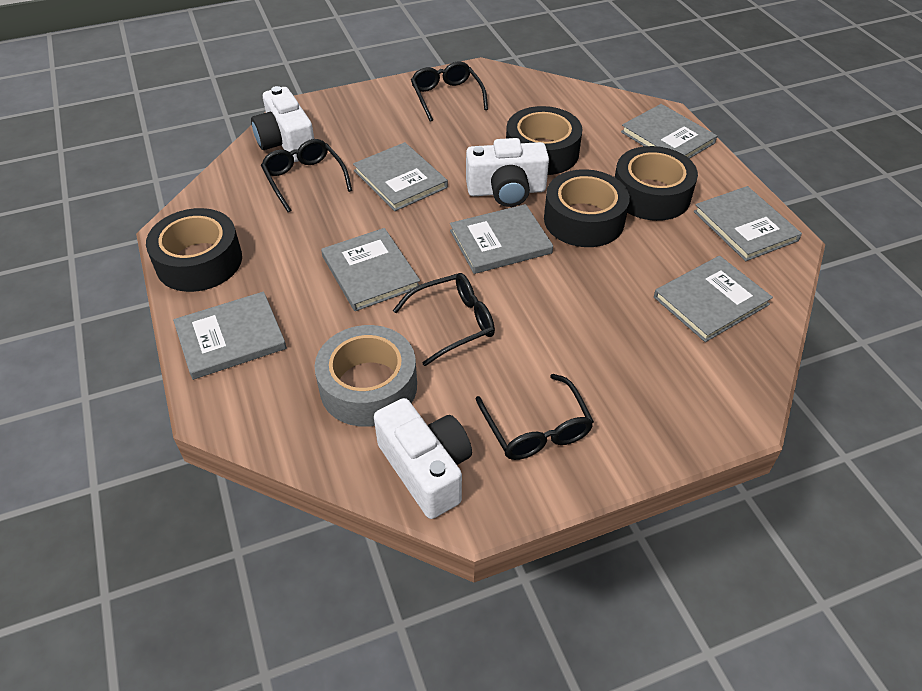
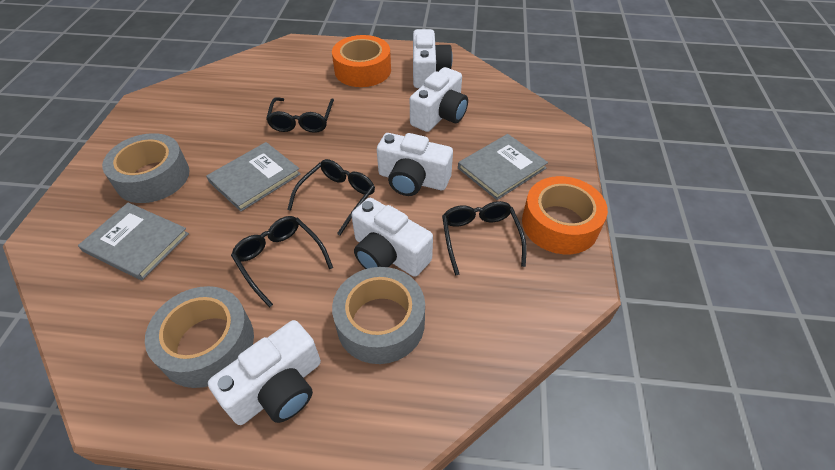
black tape: 4 -> 0
grey book: 7 -> 3
grey tape: 1 -> 3
orange tape: 0 -> 2
white camera: 3 -> 5

